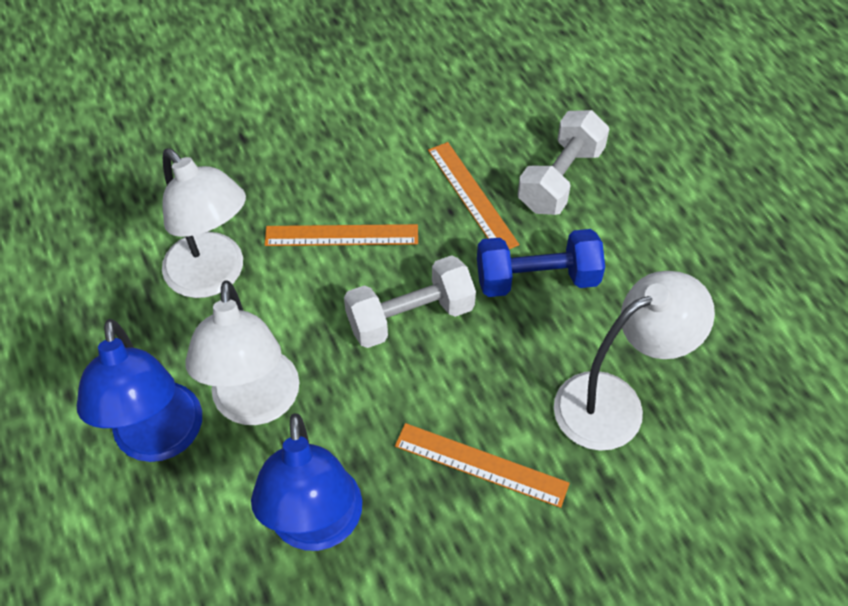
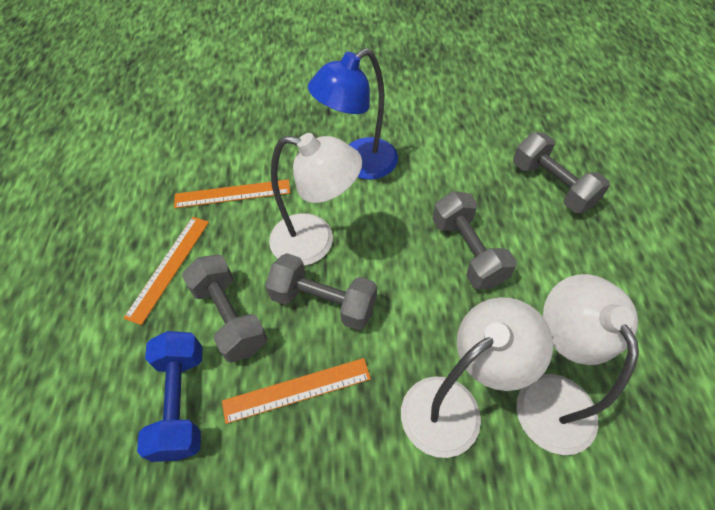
blue lamp: 2 -> 1
grey dumbbell: 0 -> 4
white dumbbell: 2 -> 0

